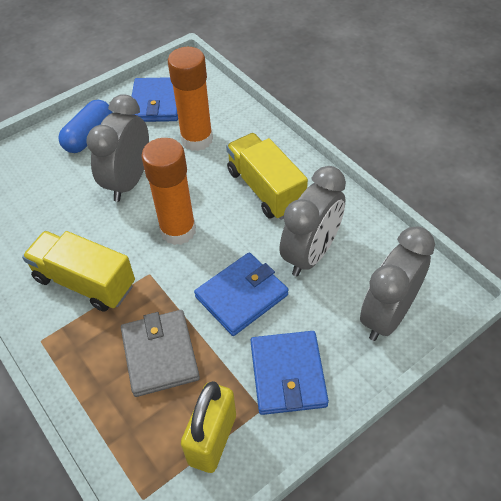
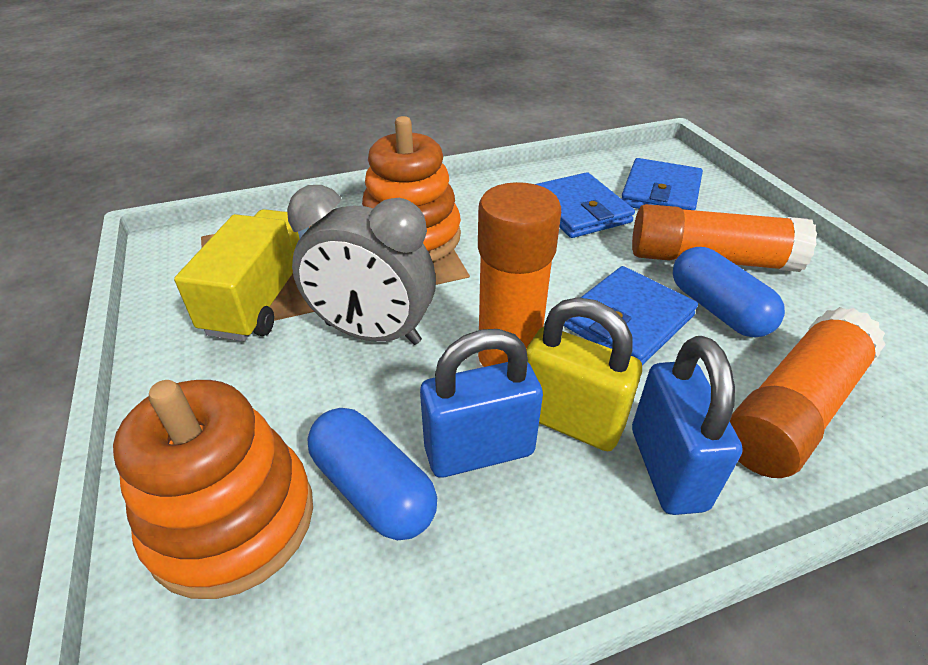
blue capsule: 1 -> 2
blue padlock: 0 -> 2
grey clock: 3 -> 1
grey wallet: 1 -> 0
orange glue stick: 2 -> 3
orange stacking toy: 0 -> 2
yellow truck: 2 -> 1

